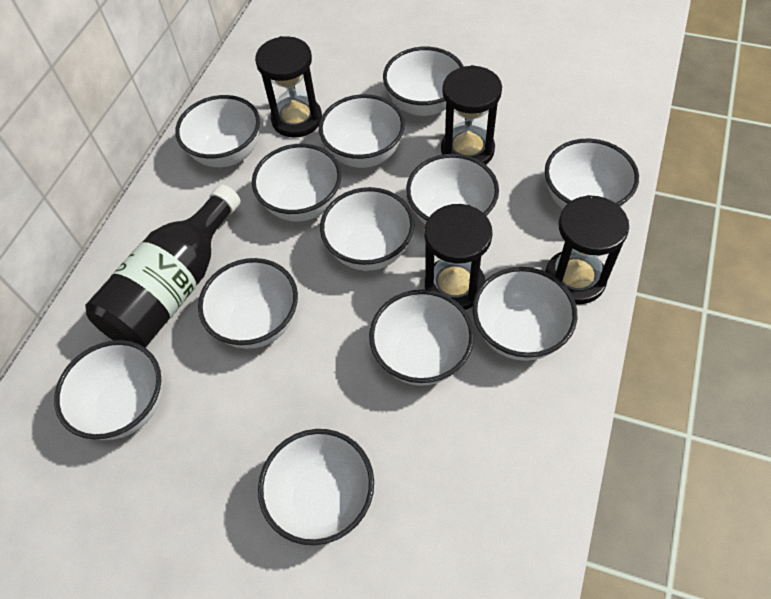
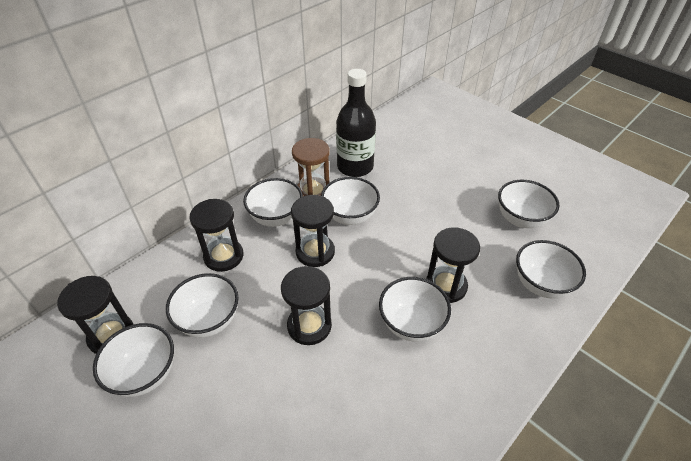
black hourglass: 4 -> 5
brown hourglass: 0 -> 1
white bowl: 12 -> 7

